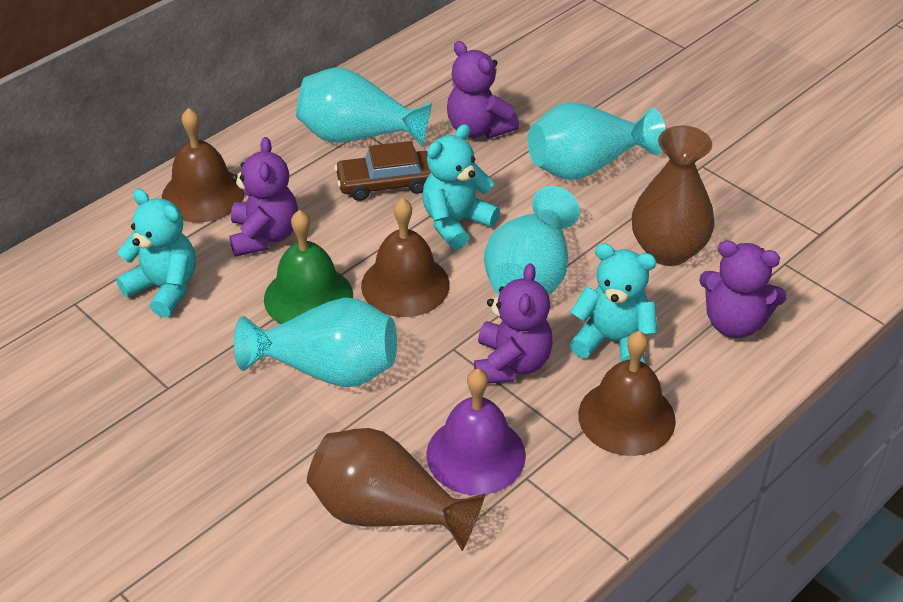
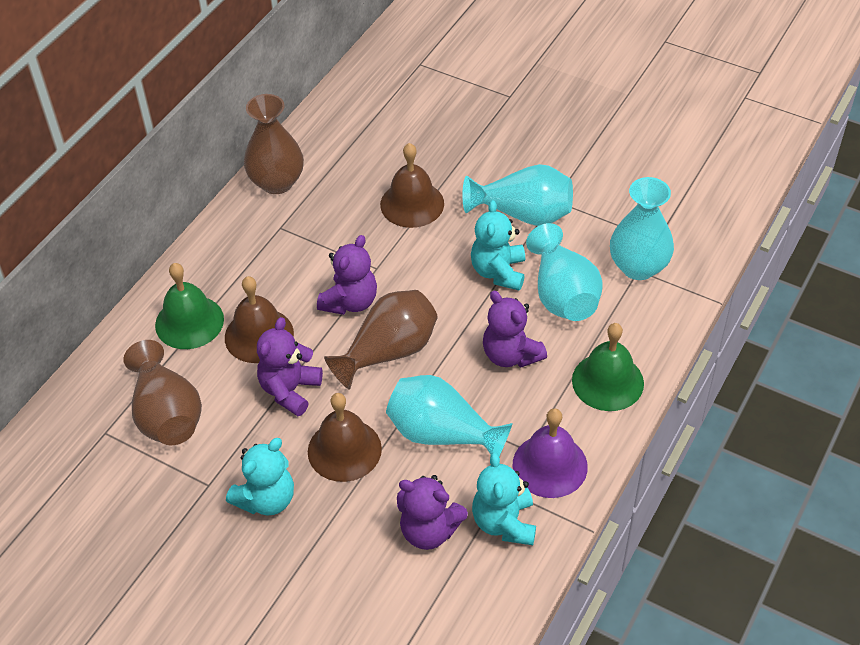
brown car: 1 -> 0
brown vase: 2 -> 3
green bell: 1 -> 2

